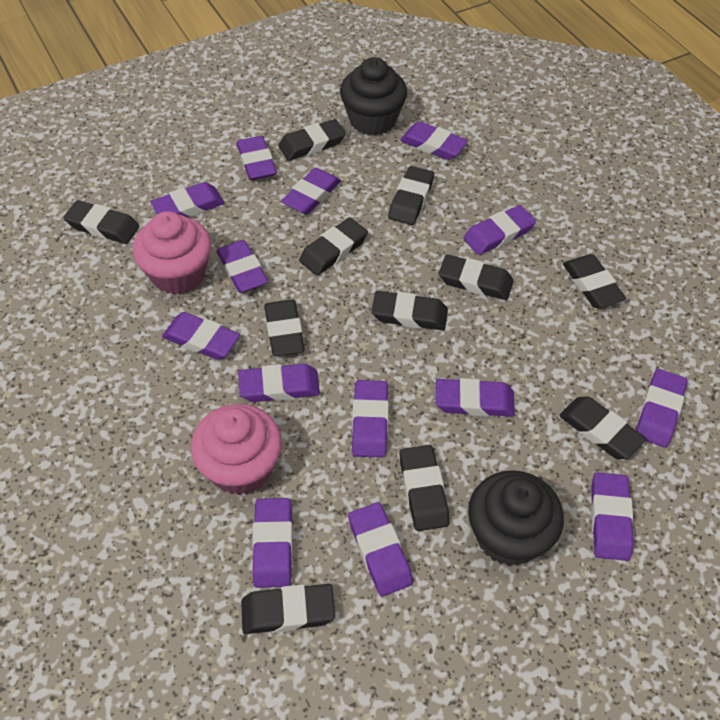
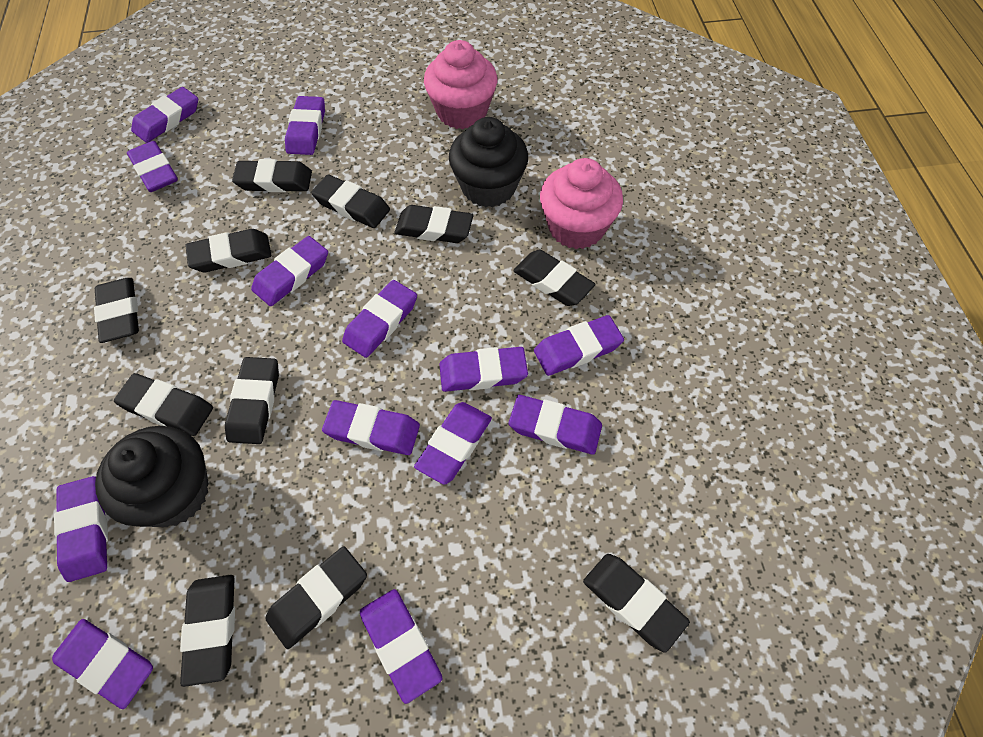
purple eraser: 14 -> 13

